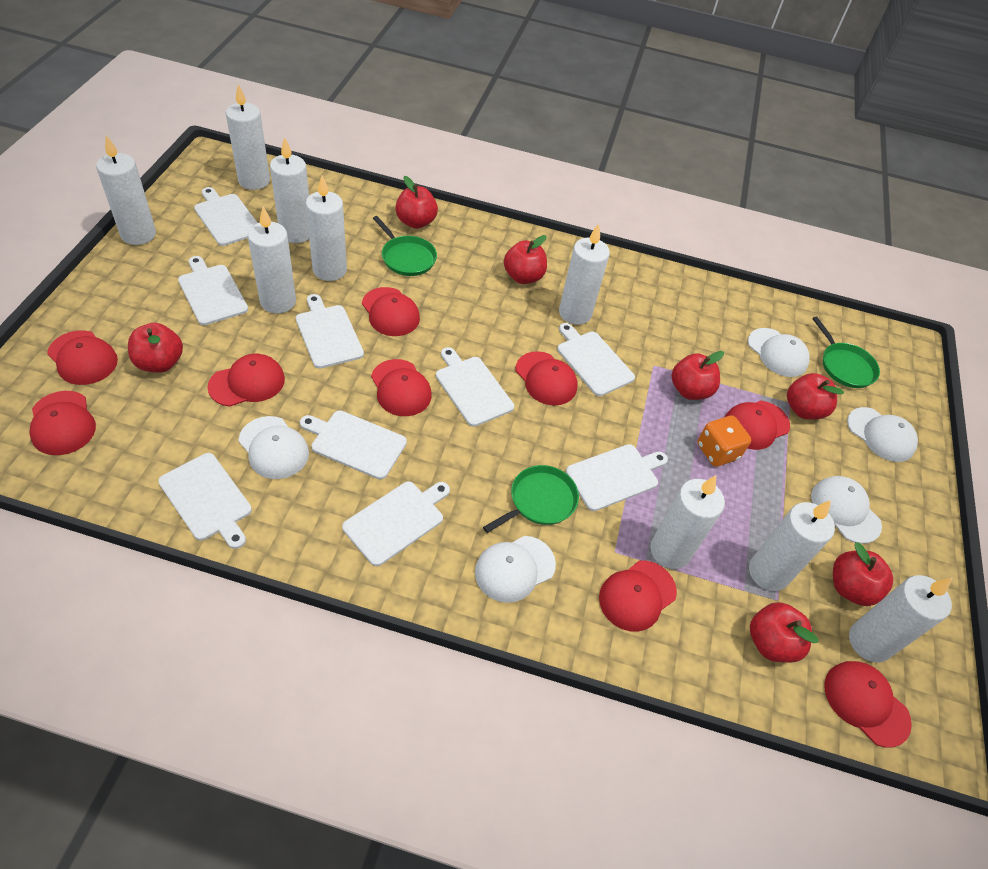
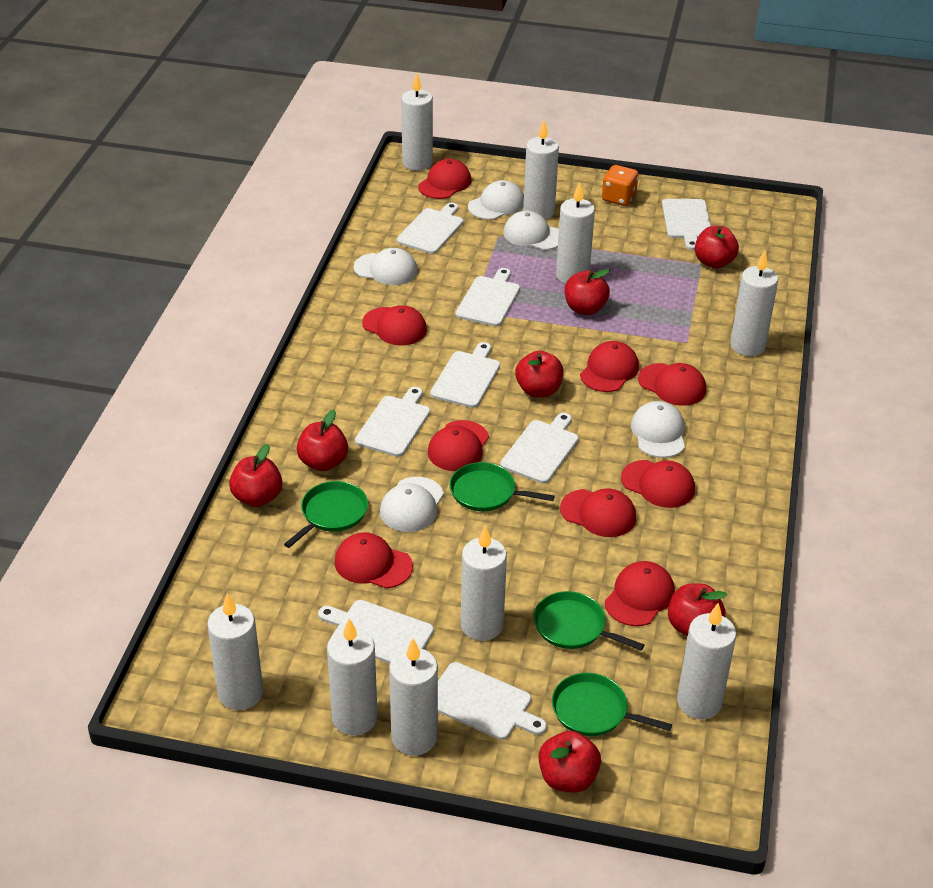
green pan: 3 -> 4
white cutting board: 9 -> 8

